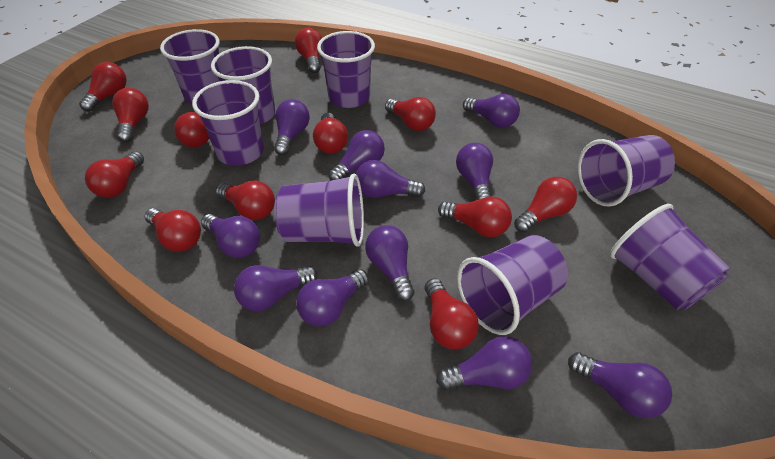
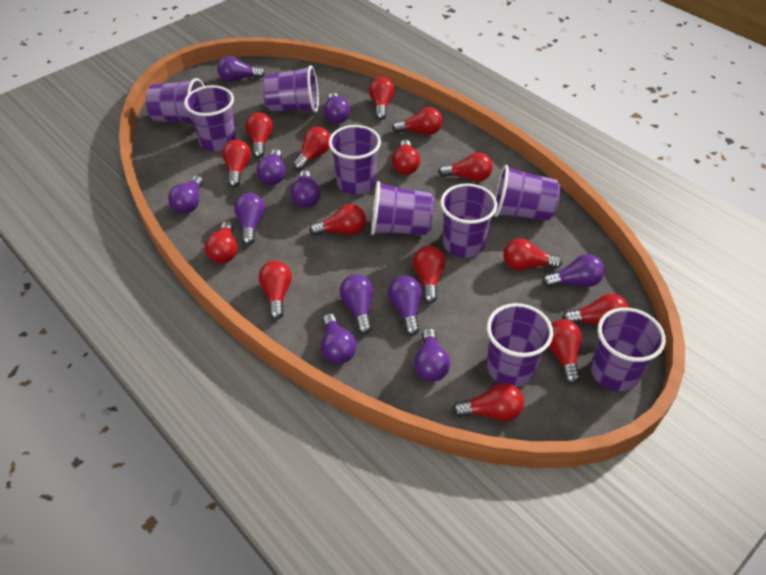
purple cup: 8 -> 9
red light bulb: 12 -> 15

